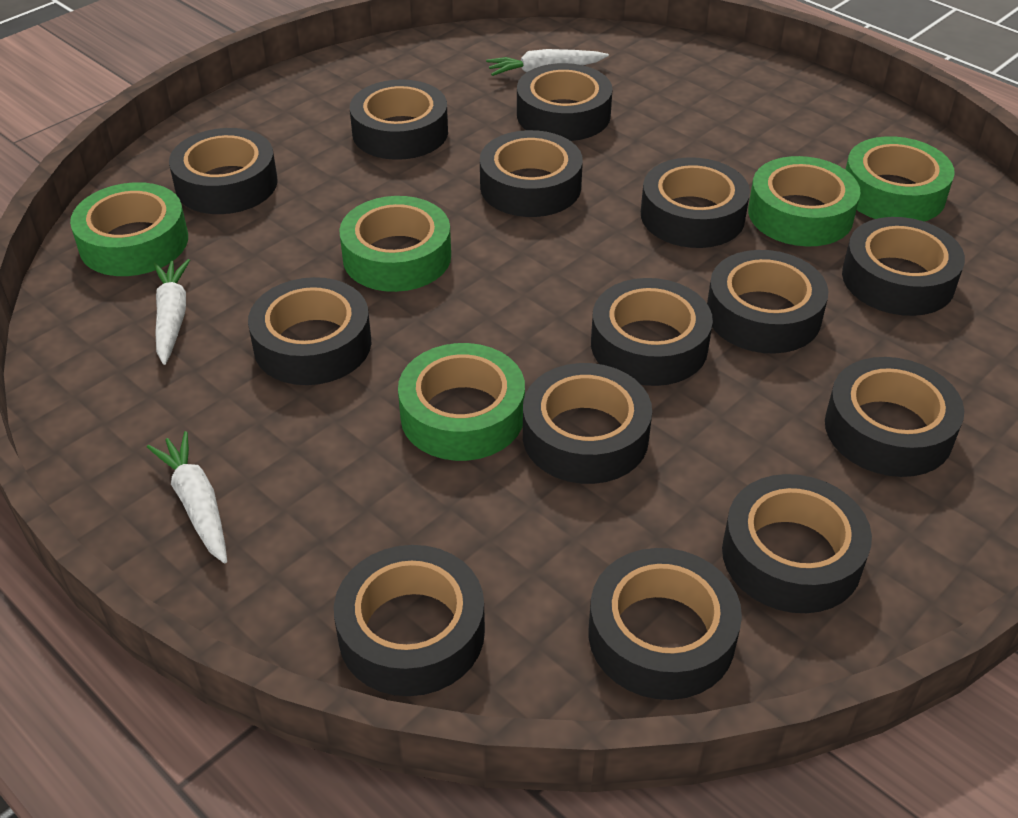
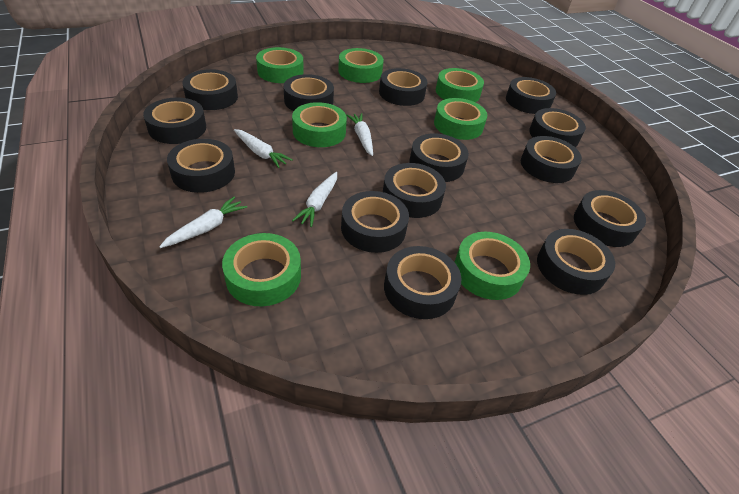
green tape: 5 -> 7
white carrot: 3 -> 4

